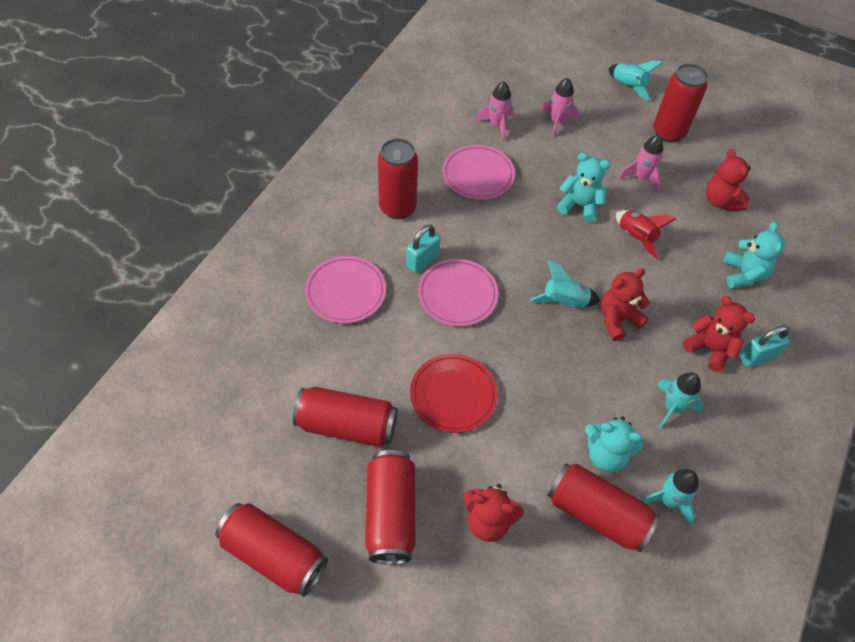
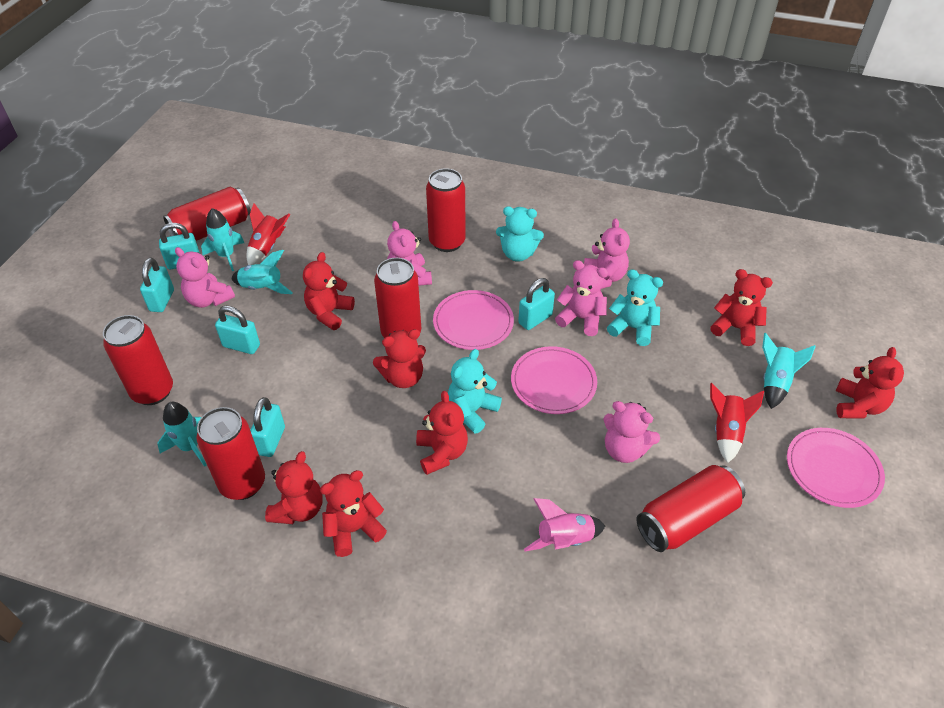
pink rocket: 3 -> 1
pink teddy bear: 0 -> 5
red plate: 1 -> 0
red rocket: 1 -> 2
red teddy bear: 4 -> 7
turquoise padlock: 2 -> 5

